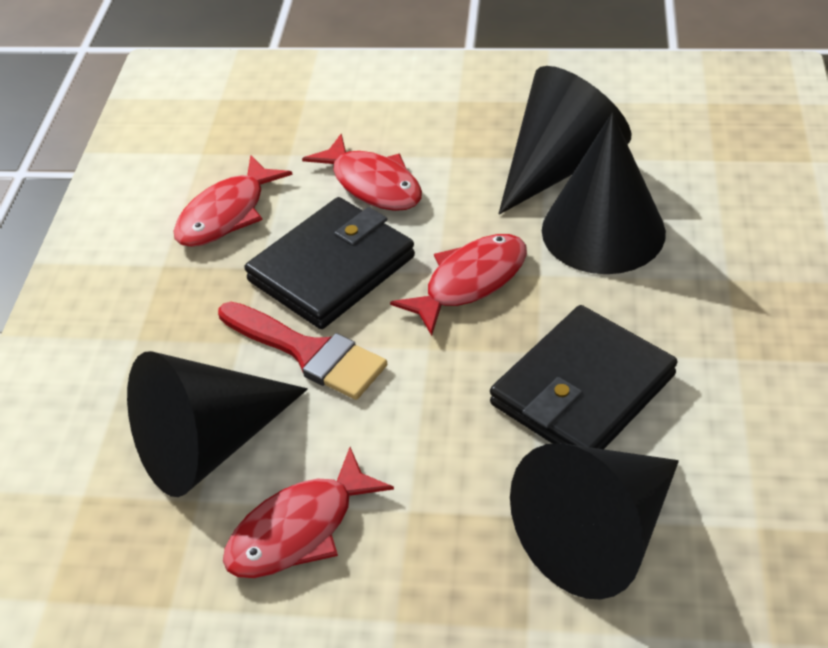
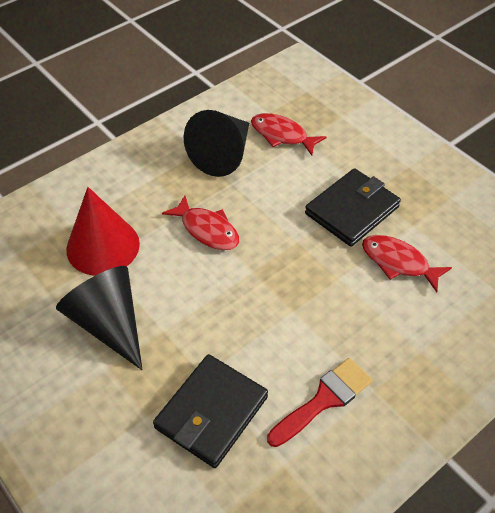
black cone: 4 -> 2
red cone: 0 -> 1
red fish: 4 -> 3

